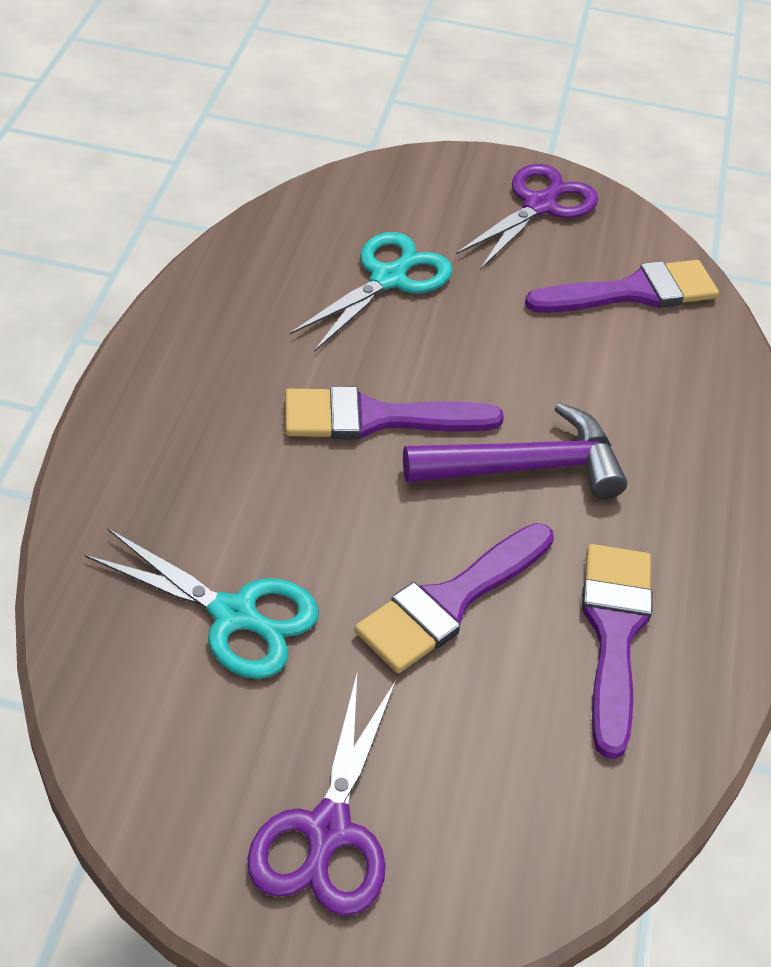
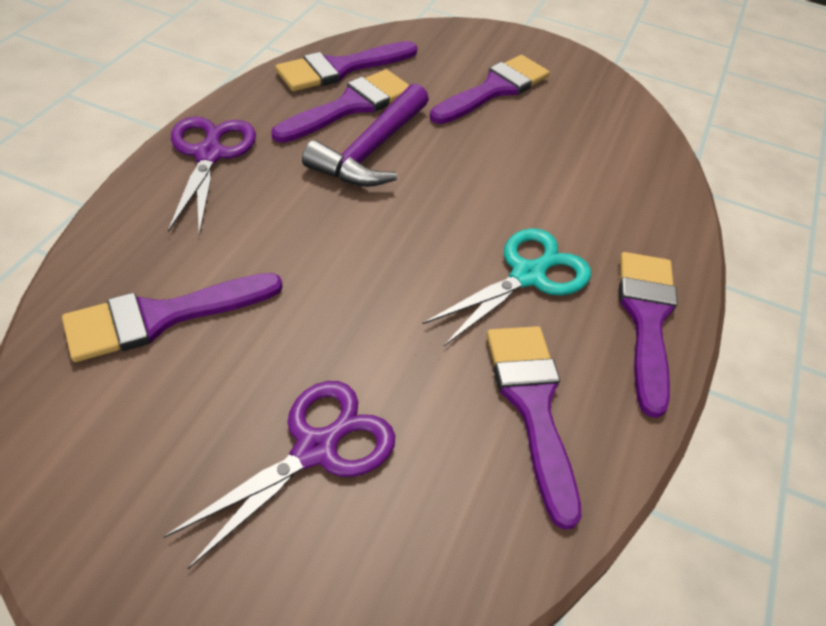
purple brush: 4 -> 6
turquoise scissors: 2 -> 1

